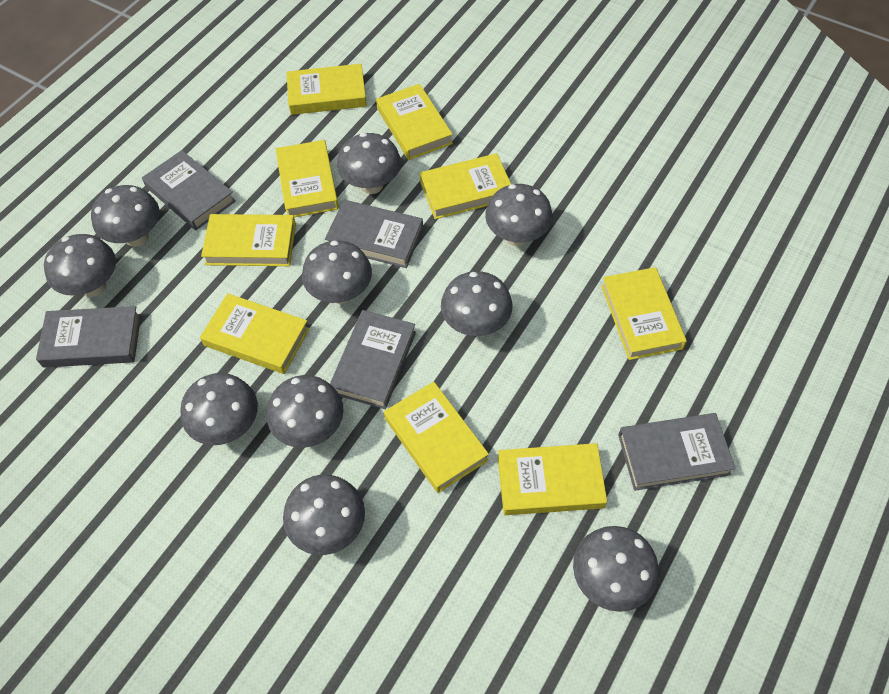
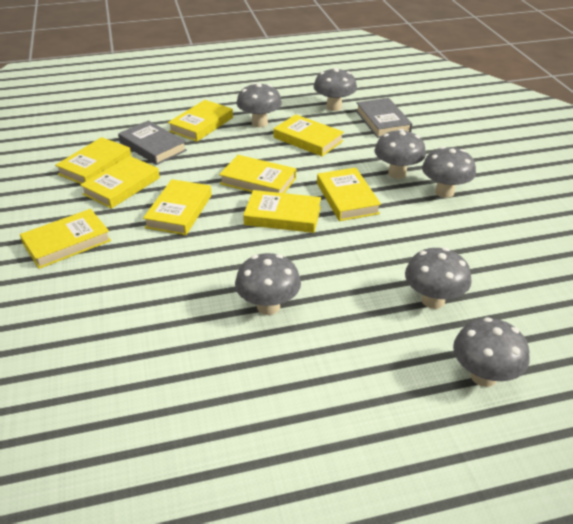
grey book: 5 -> 2
grey mushroom: 10 -> 7

